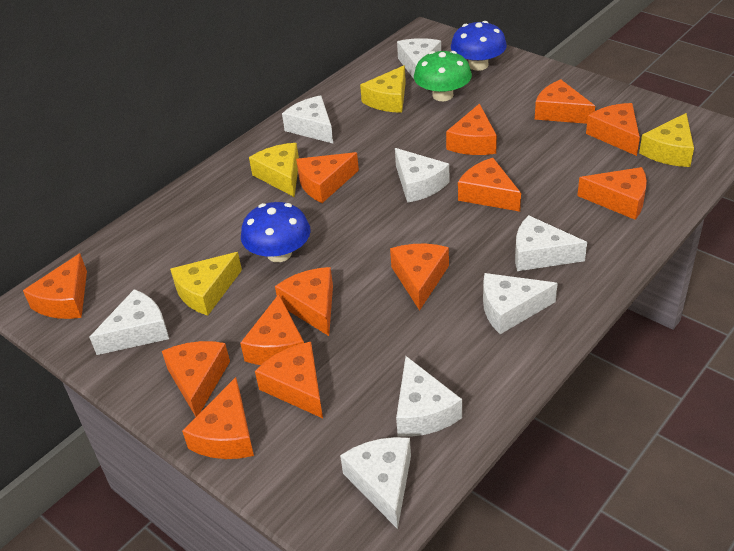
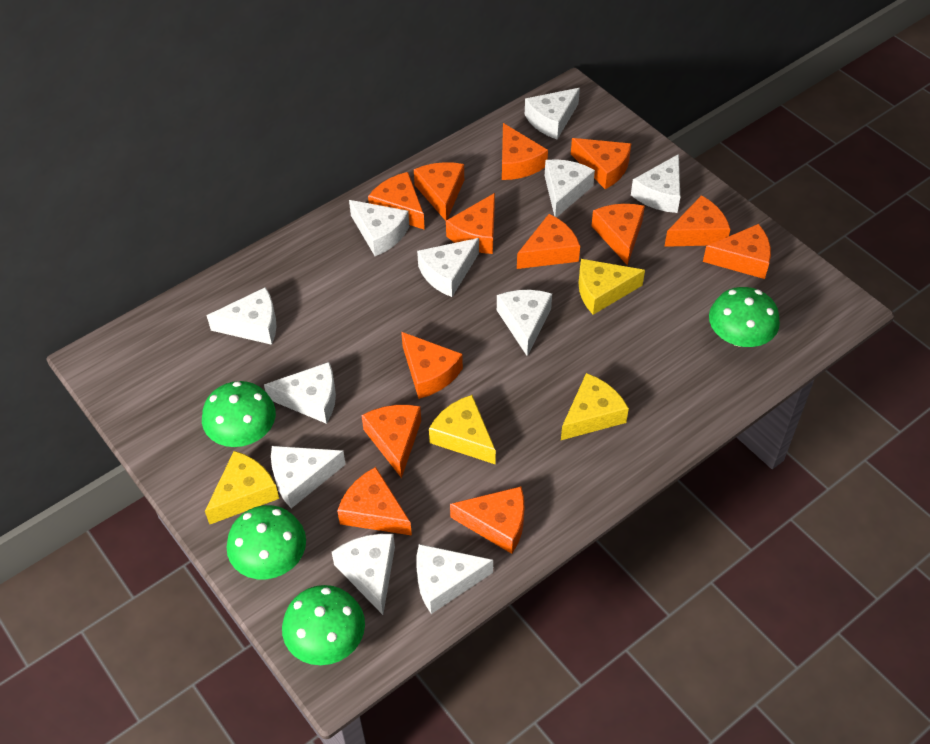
blue mushroom: 2 -> 0
green mushroom: 1 -> 4
white cheese: 8 -> 11

